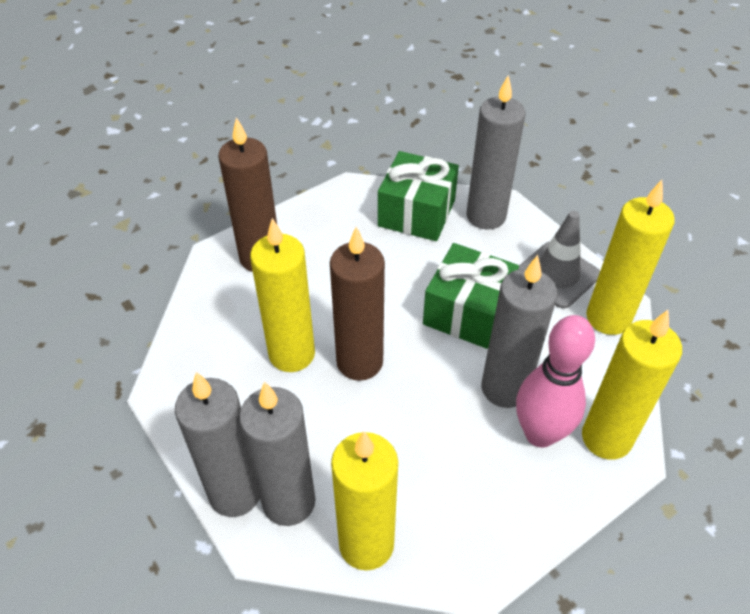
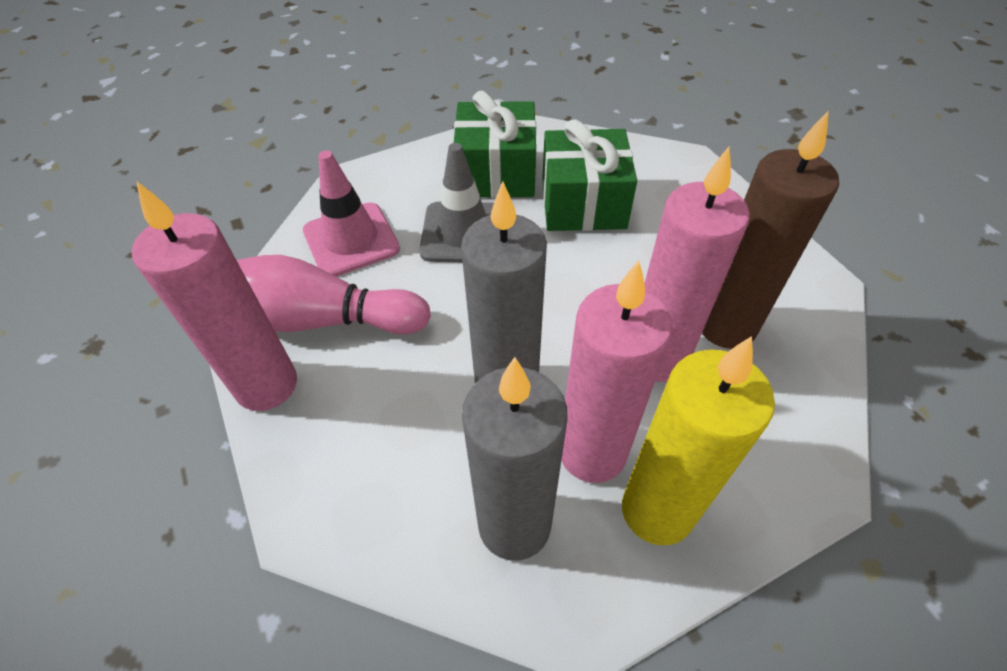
brown candle: 2 -> 1
grey candle: 4 -> 2
pink candle: 0 -> 3
pink traffic cone: 0 -> 1
yellow candle: 4 -> 1

